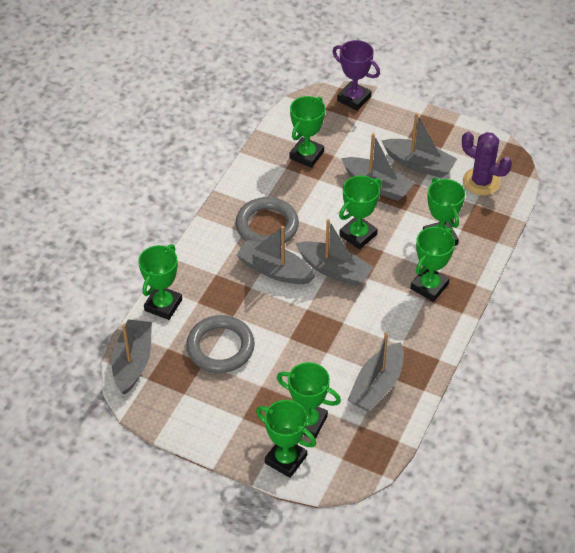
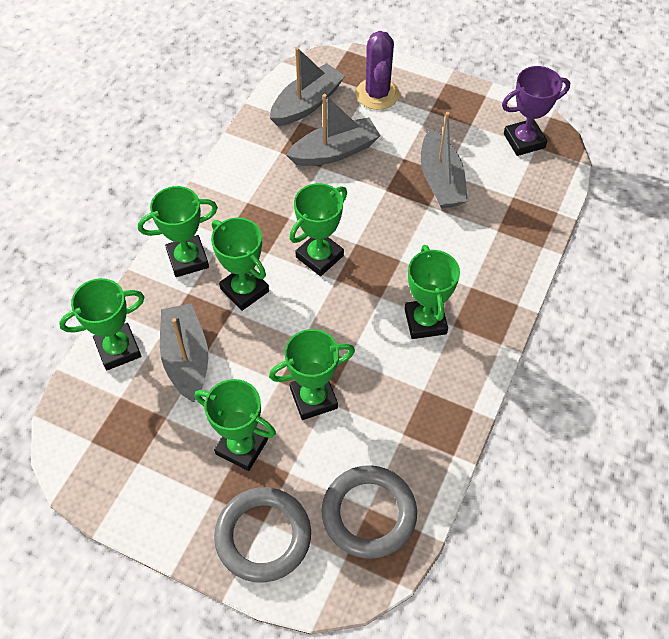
grey boat: 6 -> 4

